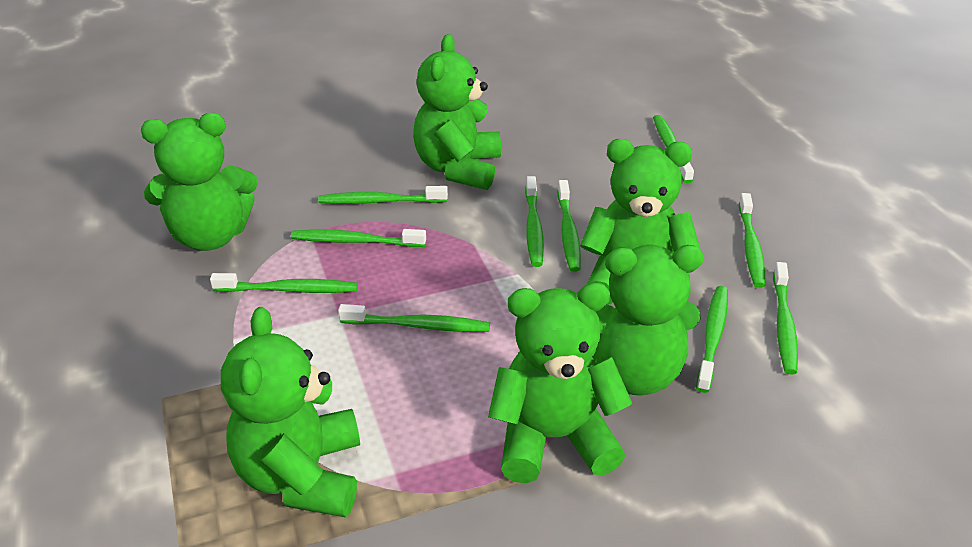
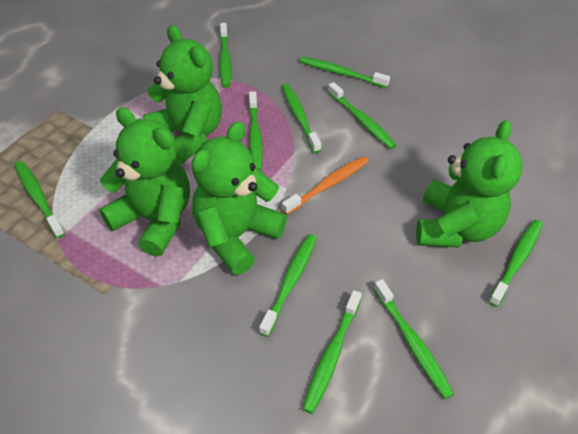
green teddy bear: 6 -> 4
orange toothbrush: 0 -> 1

